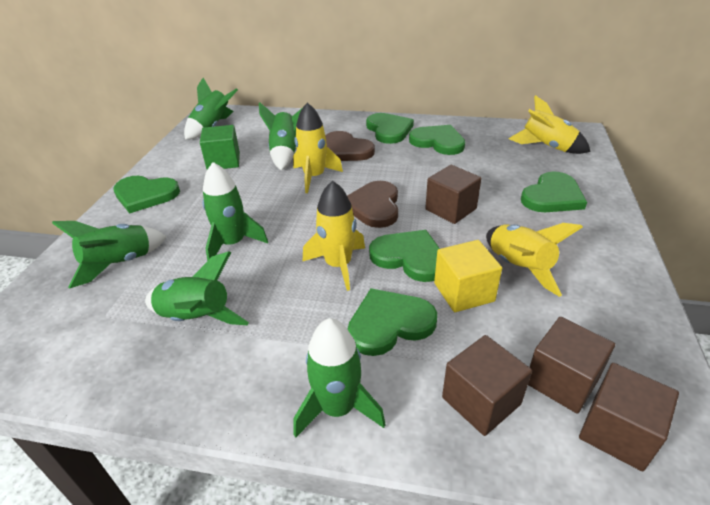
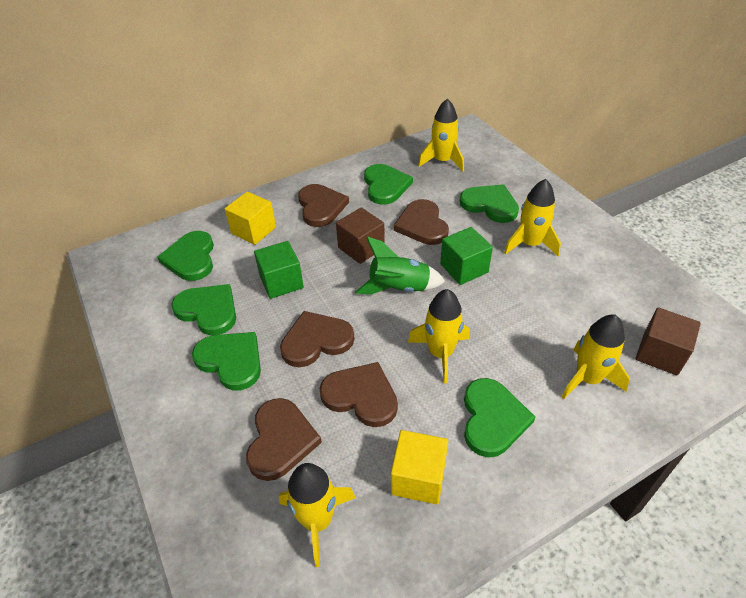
brown cube: 4 -> 2
brown heart: 2 -> 5
green cube: 1 -> 2
green rocket: 6 -> 1
yellow cube: 1 -> 2
yellow rocket: 4 -> 5

